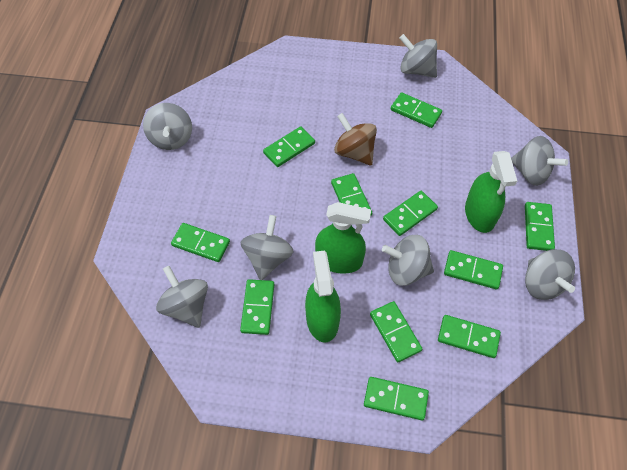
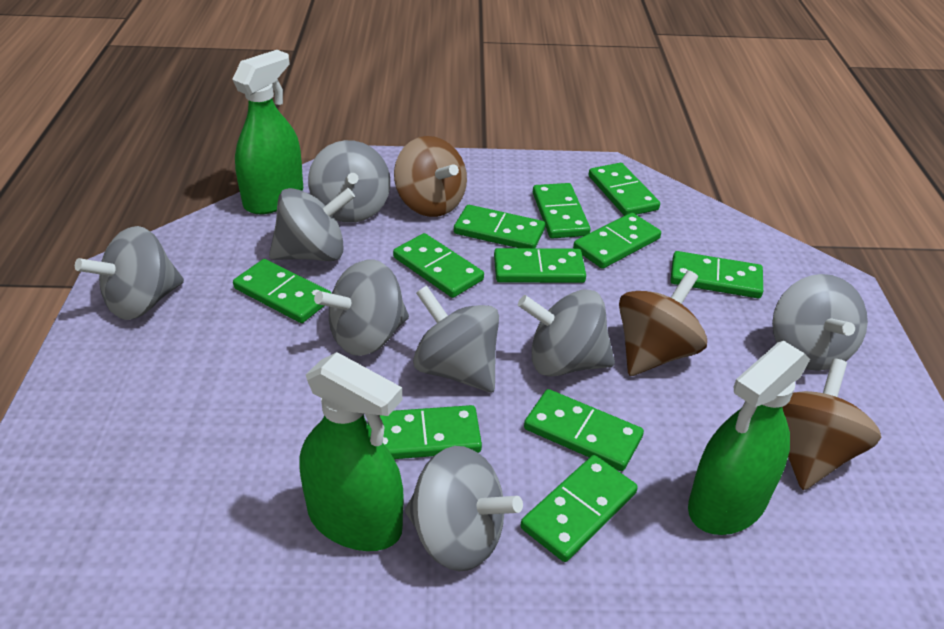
brown spinning top: 1 -> 3
grey spinning top: 7 -> 8

